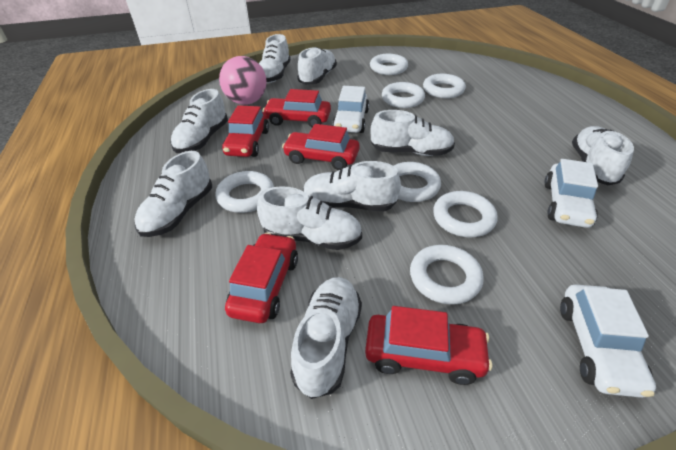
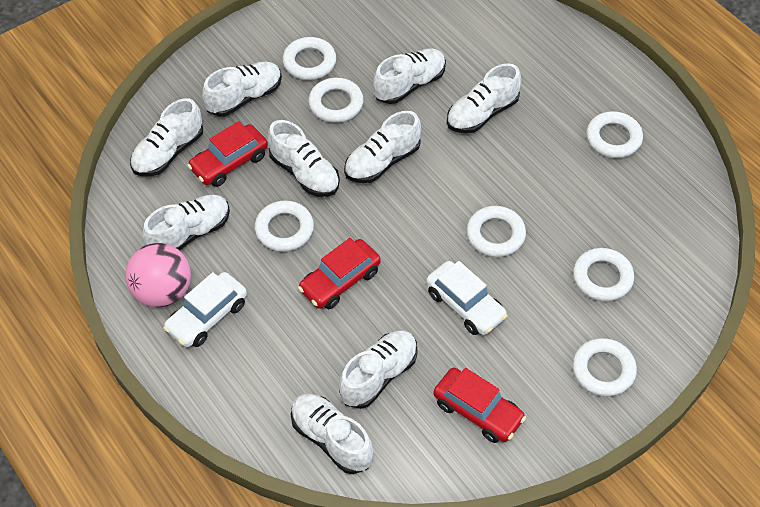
red car: 5 -> 3
white car: 3 -> 2

